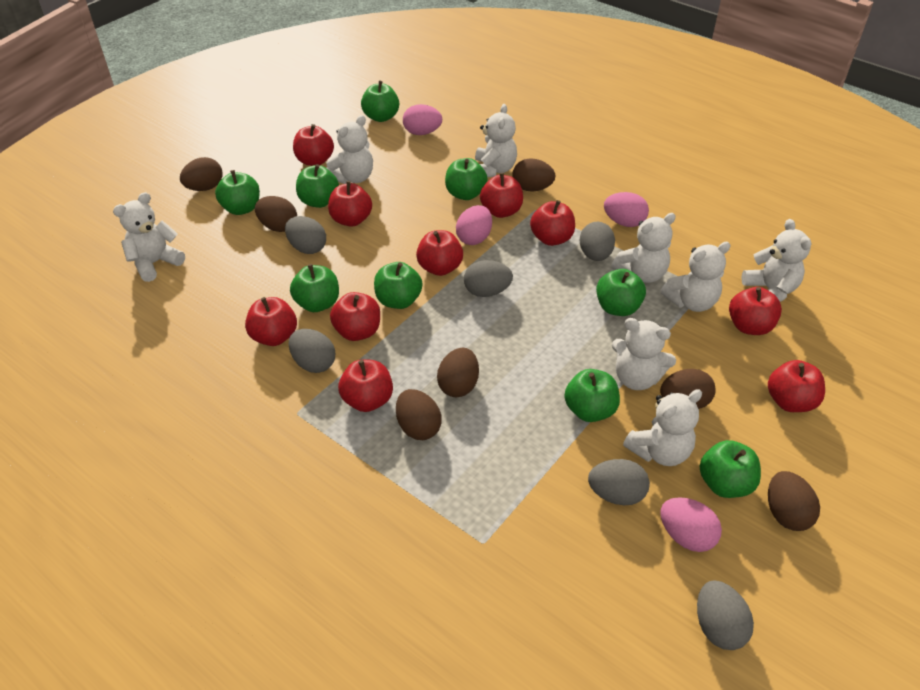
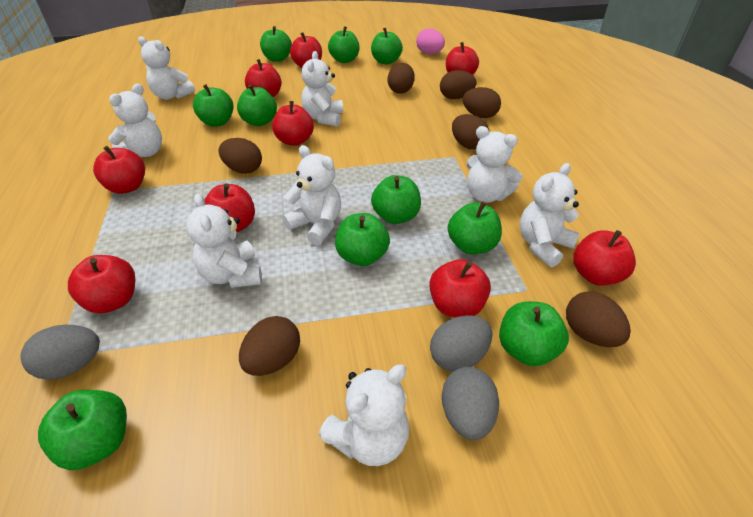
green apple: 9 -> 10
grey egg: 6 -> 3
pink egg: 4 -> 1
red apple: 10 -> 9

